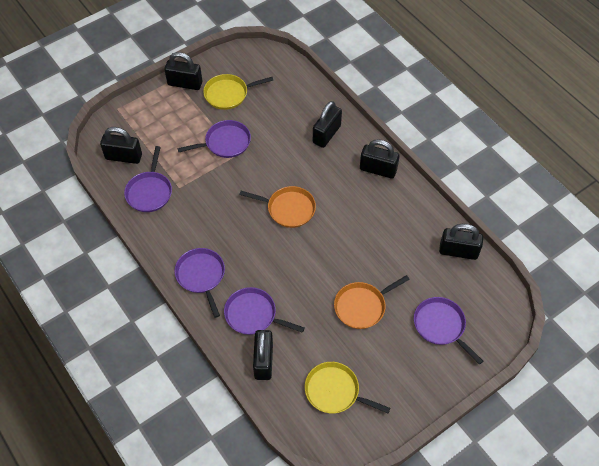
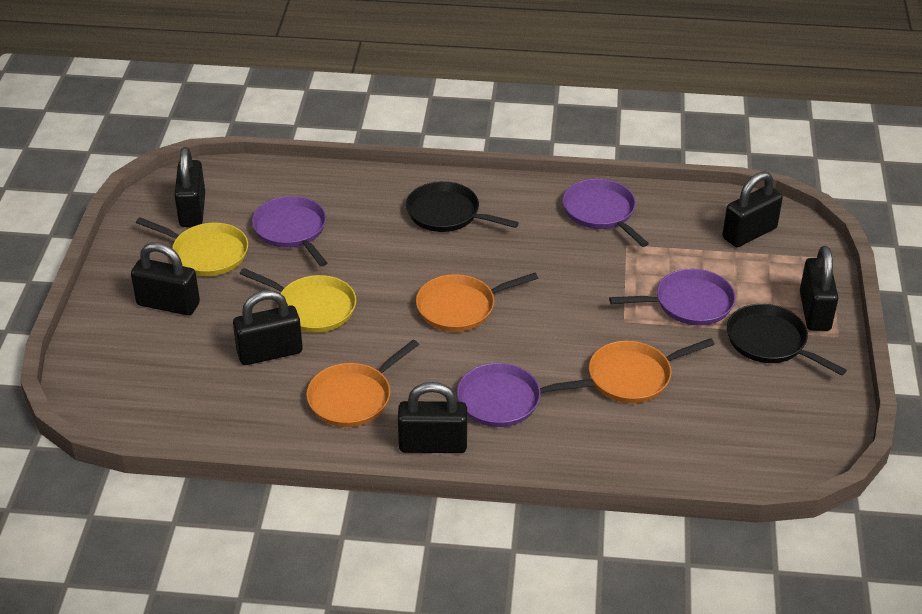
black pan: 0 -> 2
orange pan: 2 -> 3
purple pan: 5 -> 4

